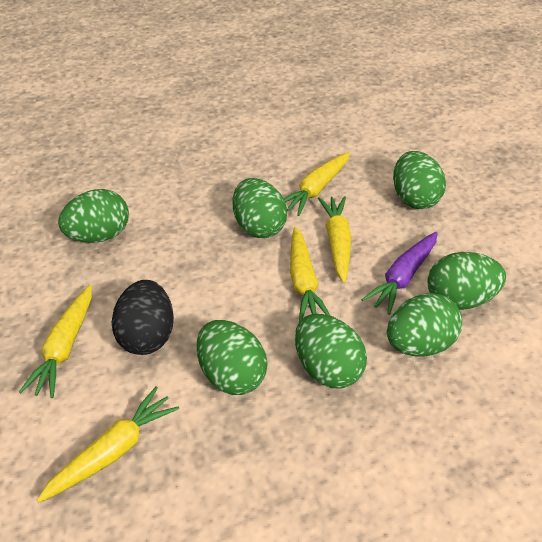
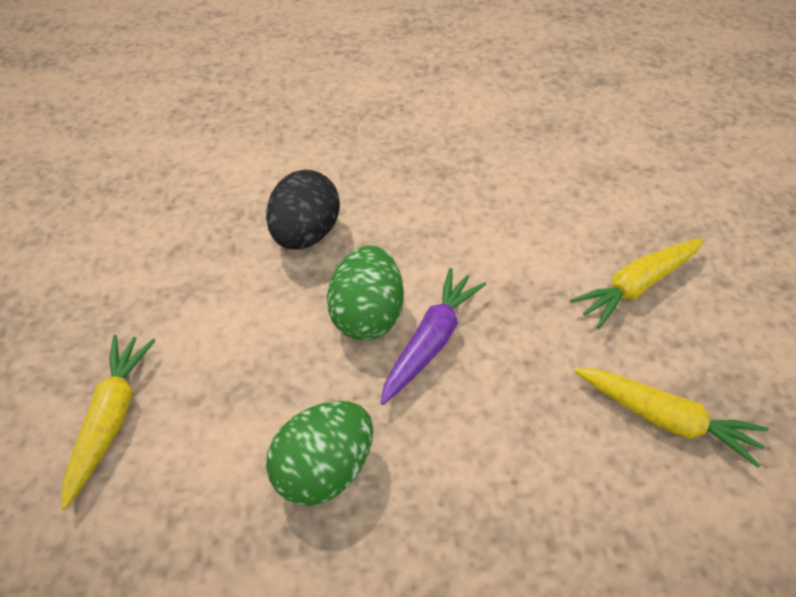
green egg: 7 -> 2
yellow carrot: 5 -> 3

